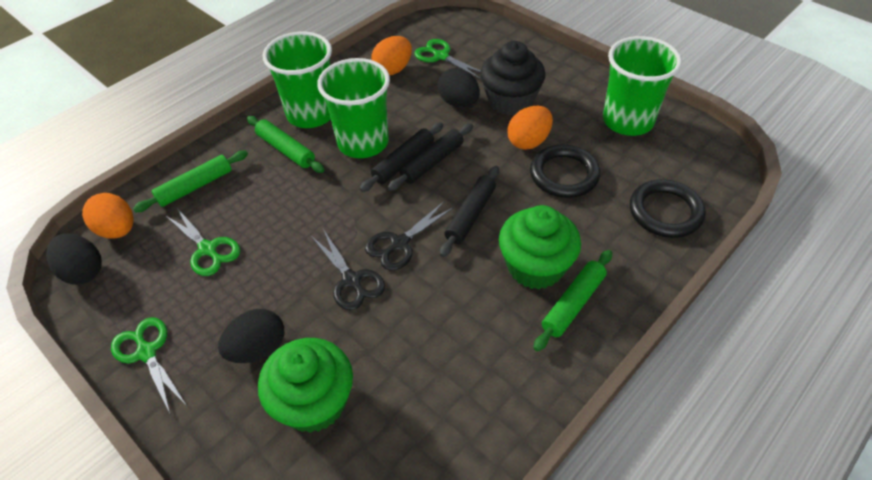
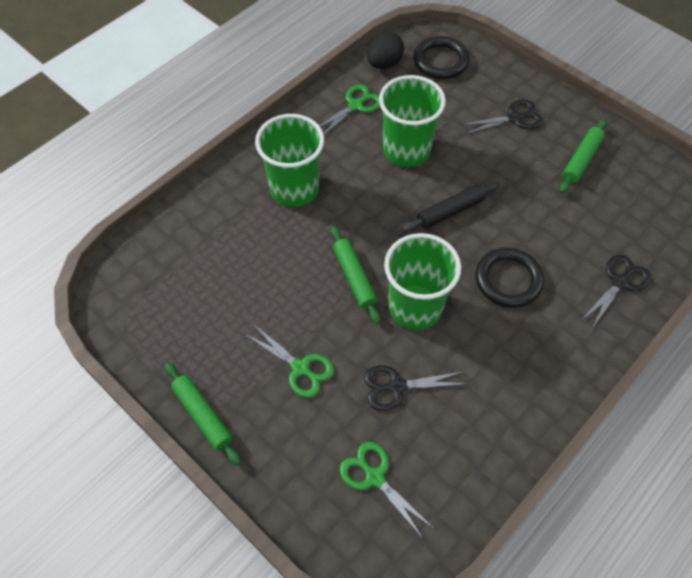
black cupcake: 1 -> 0
black egg: 3 -> 1
black rolling pin: 3 -> 1
black scissors: 2 -> 3
green cupcake: 2 -> 0
orange egg: 3 -> 0

